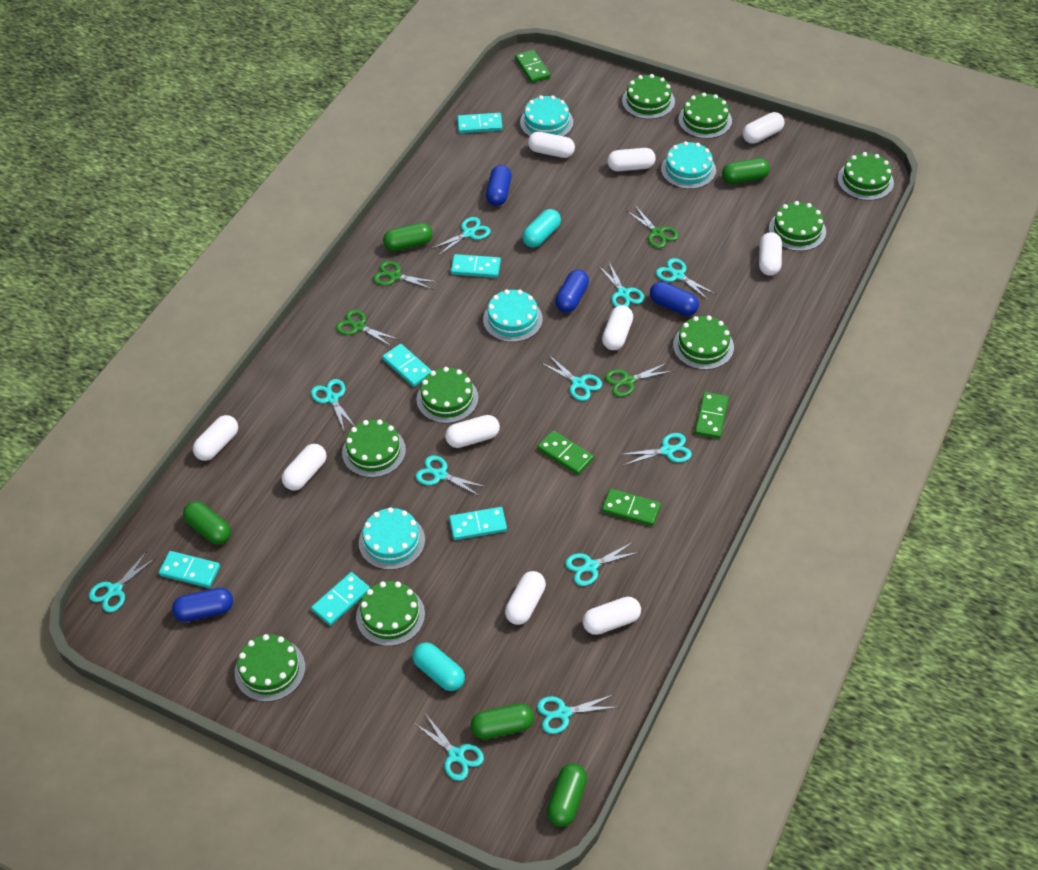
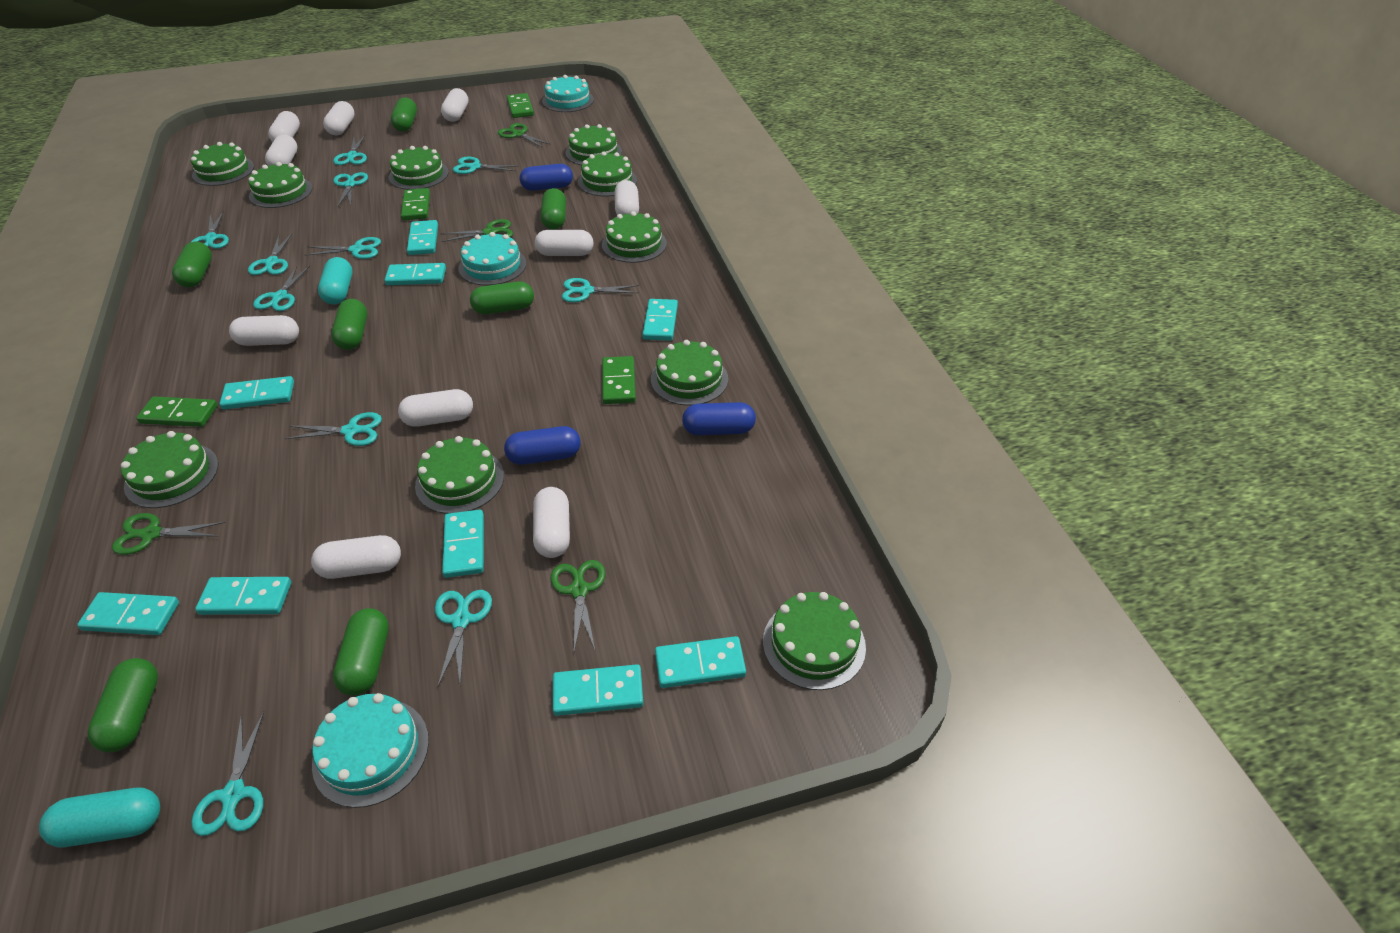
blue capsule: 4 -> 3
green cake: 9 -> 10
green capsule: 5 -> 7
turquoise cake: 4 -> 3
turquoise domino: 6 -> 9

